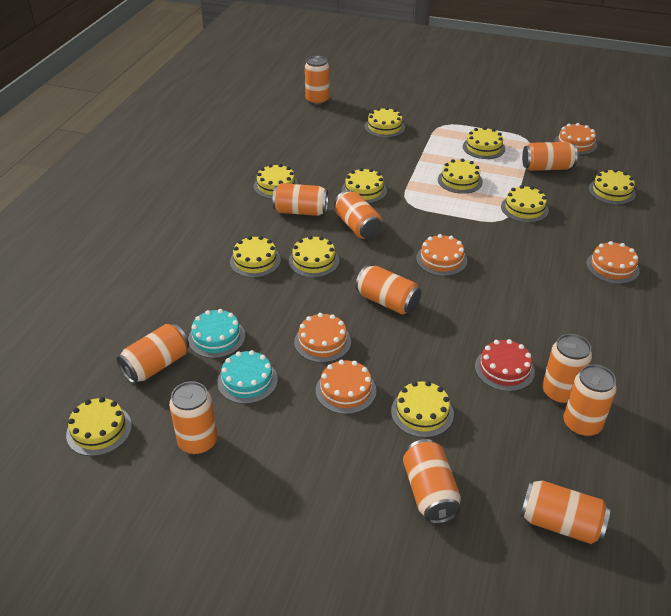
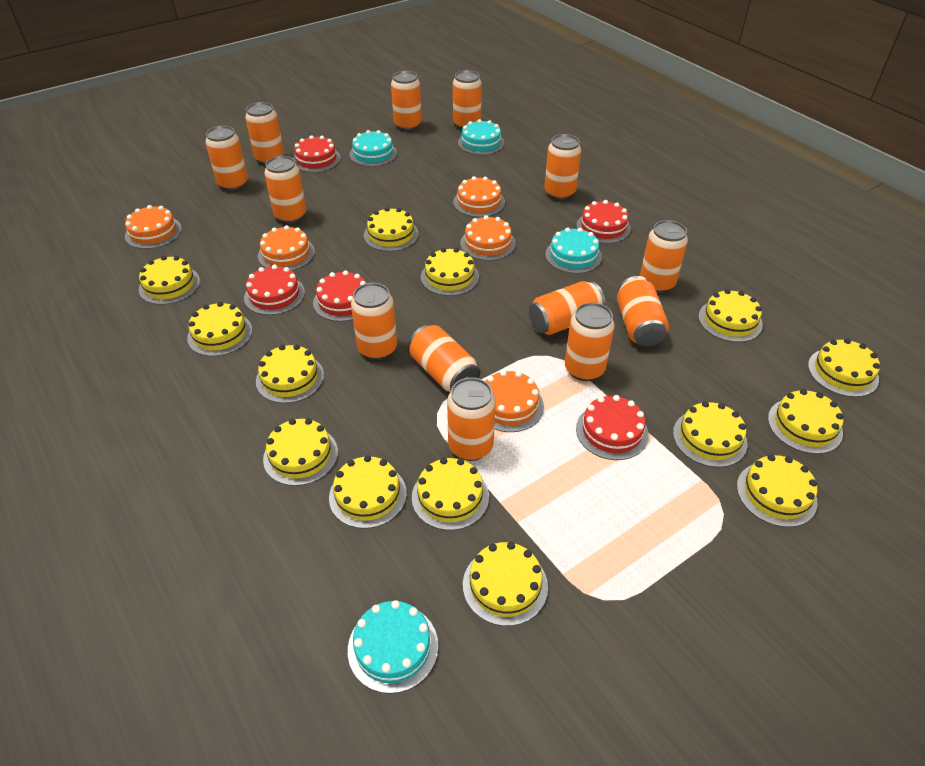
orange can: 11 -> 13
red cake: 1 -> 5
turquoise cake: 2 -> 4
yellow cake: 11 -> 14

